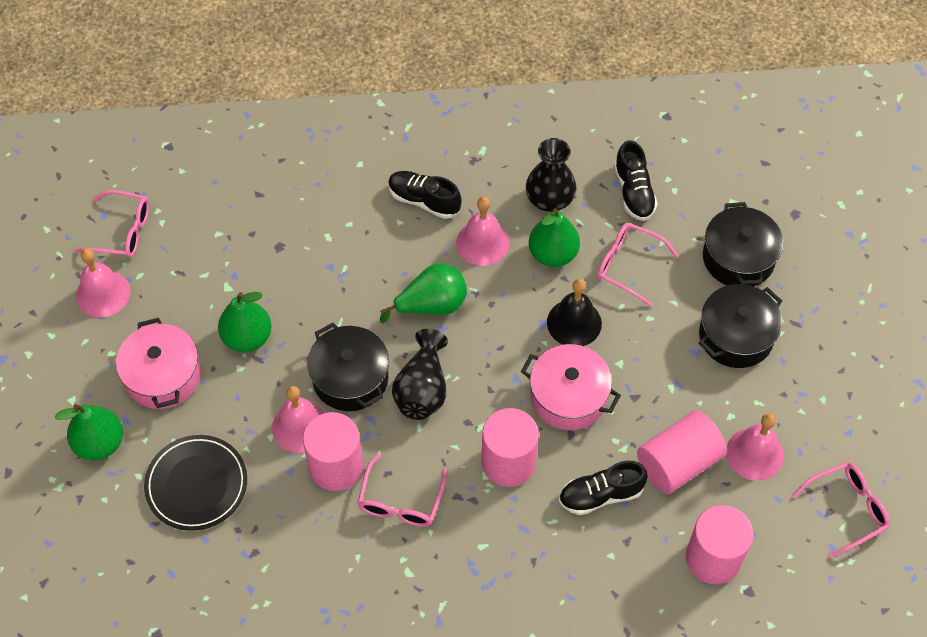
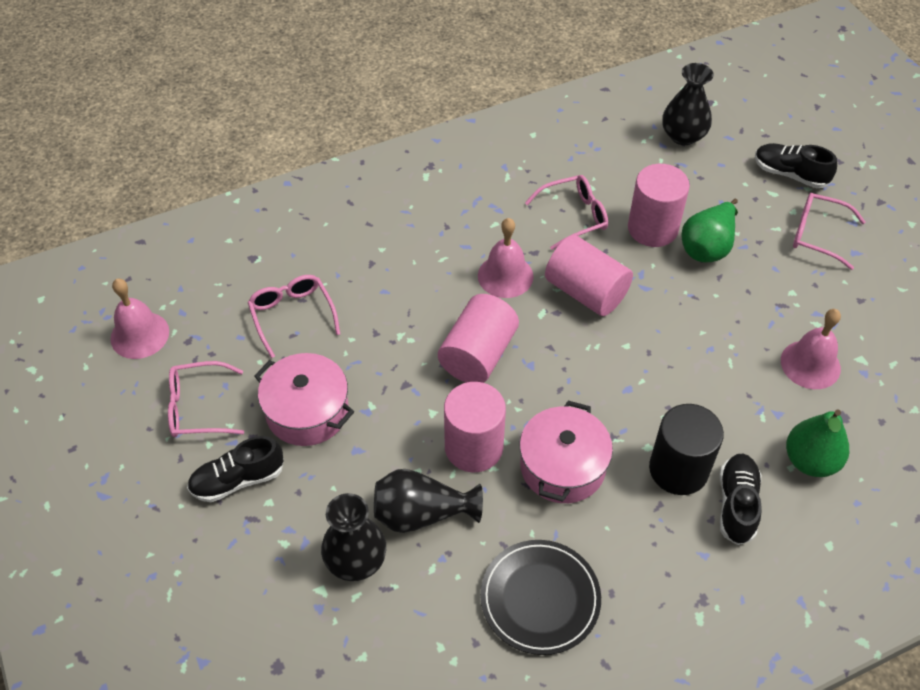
black bell: 1 -> 0
black cylinder: 0 -> 1
black pot: 3 -> 0
black vase: 2 -> 3
green pear: 4 -> 2
pink bell: 4 -> 3

